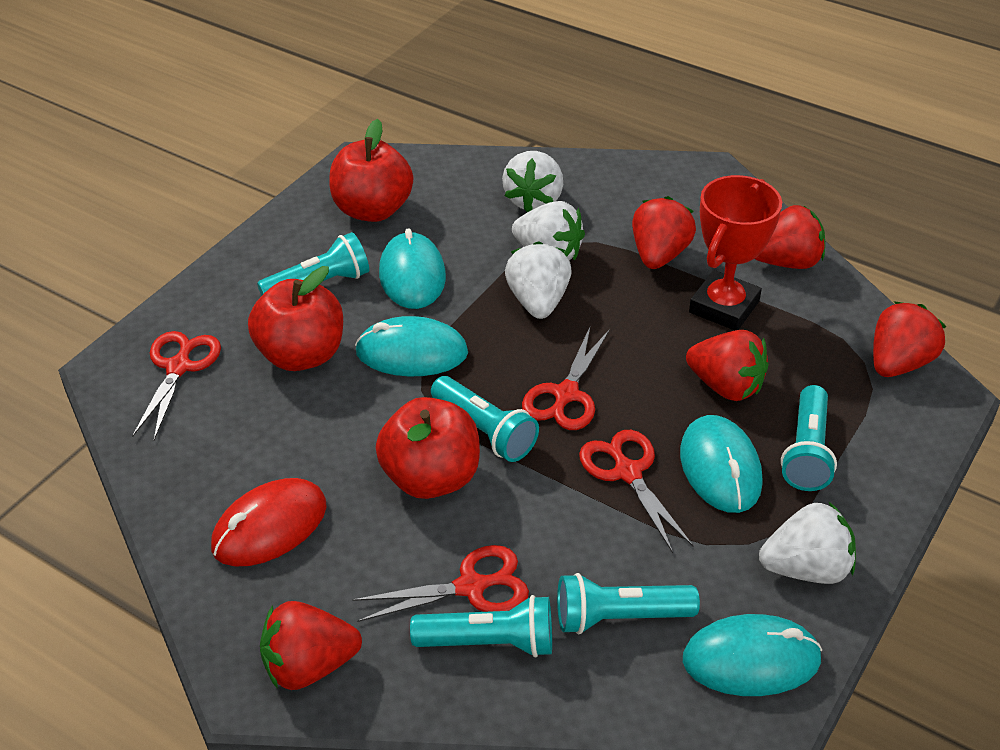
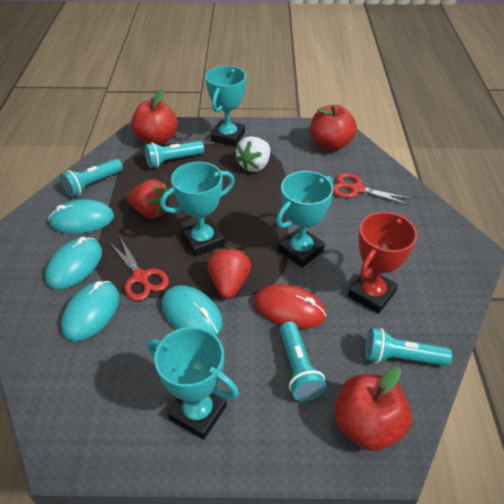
red scissors: 4 -> 2
red strawberry: 5 -> 2
turquoise flashlight: 5 -> 4
turquoise trophy: 0 -> 4
white strawberry: 4 -> 1

